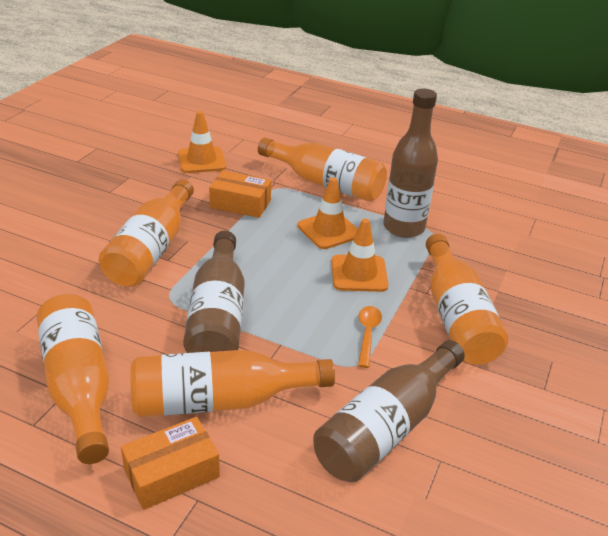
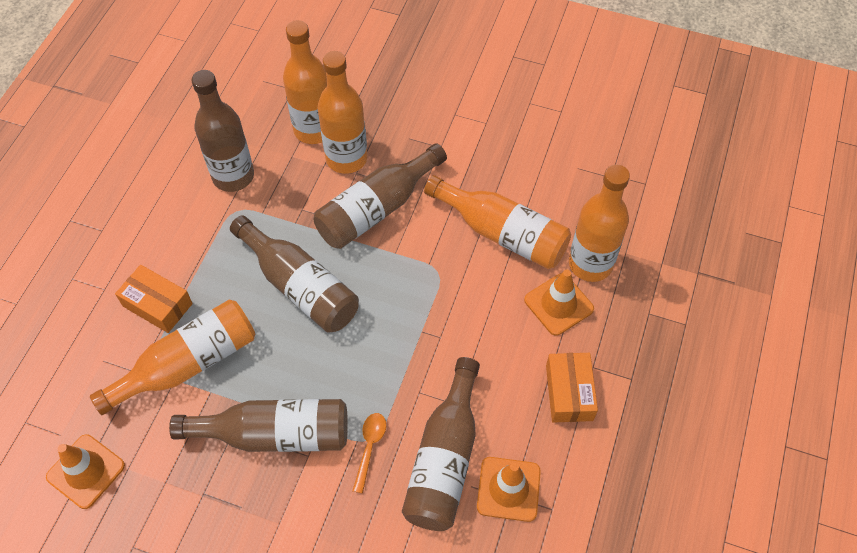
brown bottle: 3 -> 5

